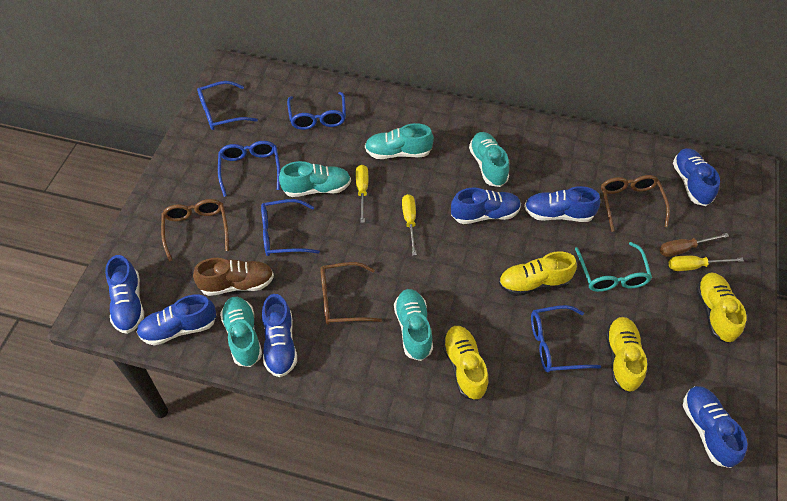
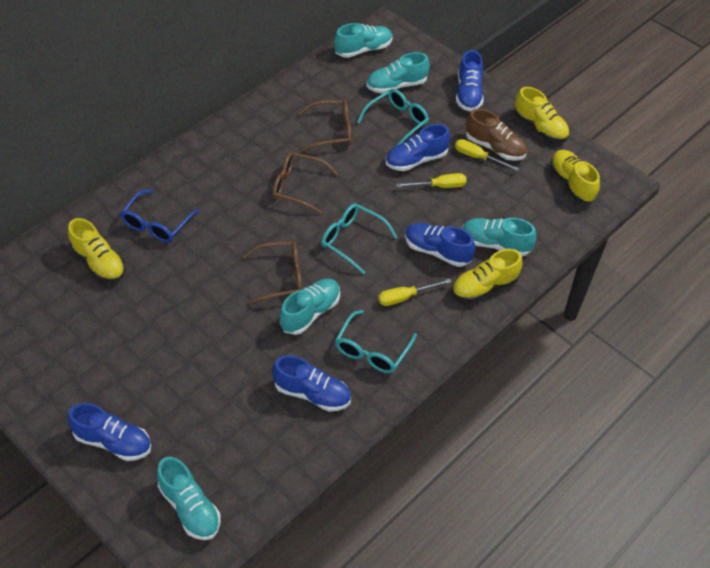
blue glasses: 5 -> 1
blue shoe: 7 -> 5
brown screwdriver: 1 -> 0
turquoise glasses: 1 -> 3

